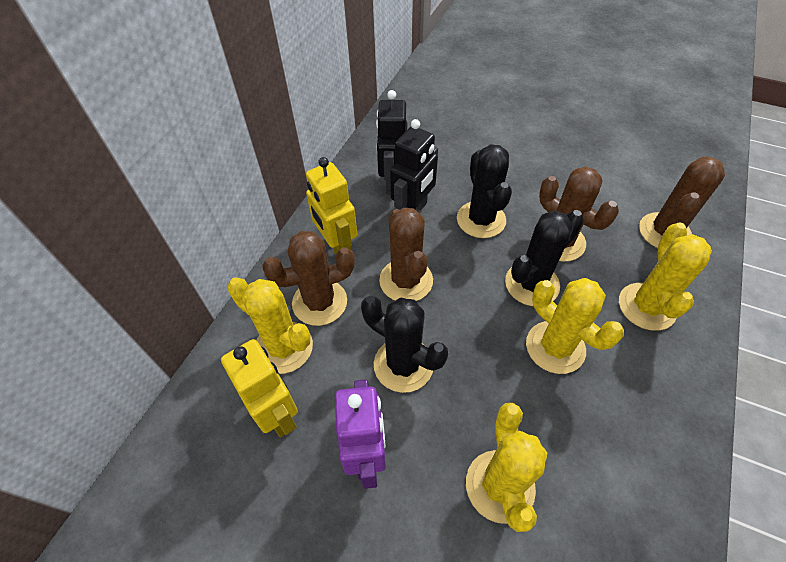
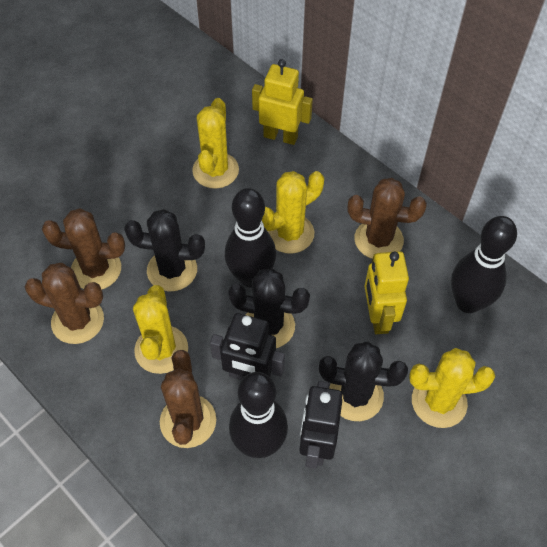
black bowling pin: 0 -> 3
purple robot: 1 -> 0

